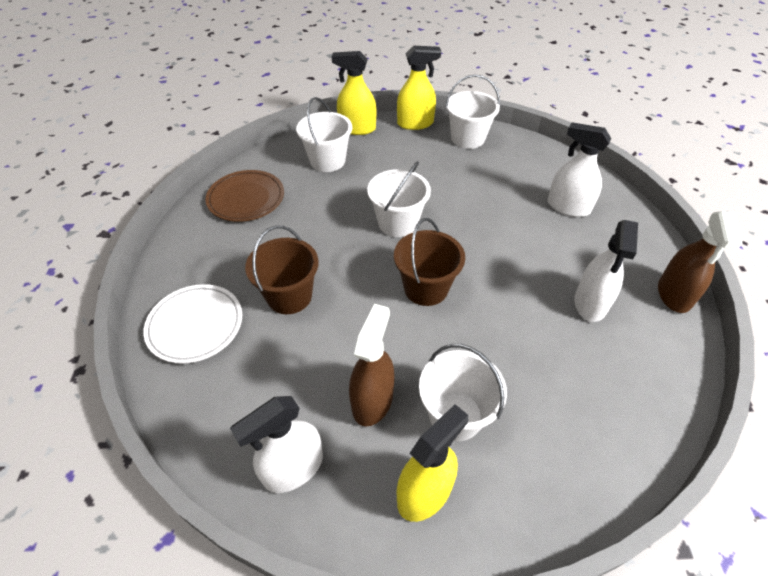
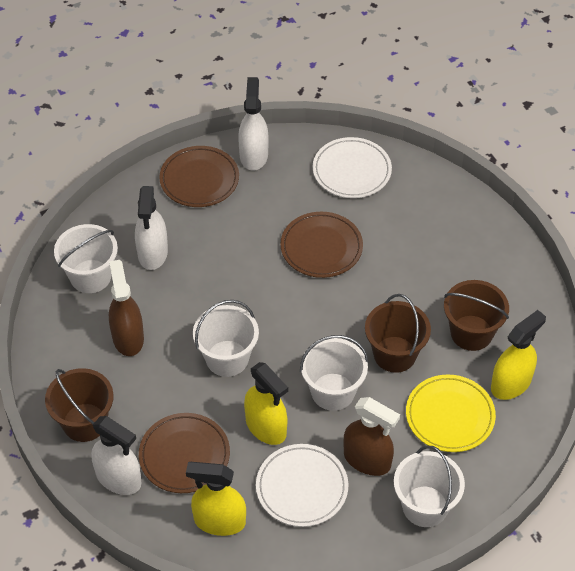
brown bucket: 2 -> 3
brown plate: 1 -> 3
white plate: 1 -> 2
yellow plate: 0 -> 1

